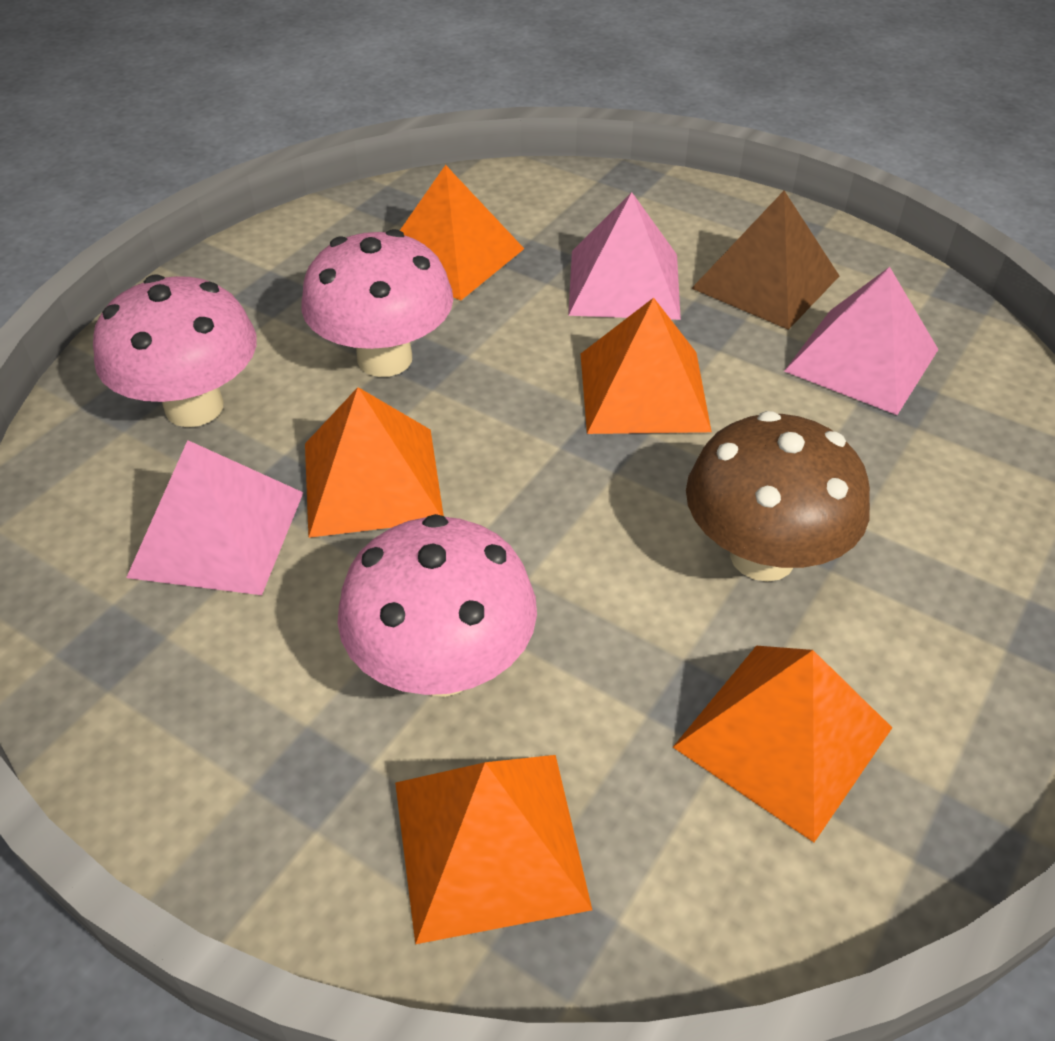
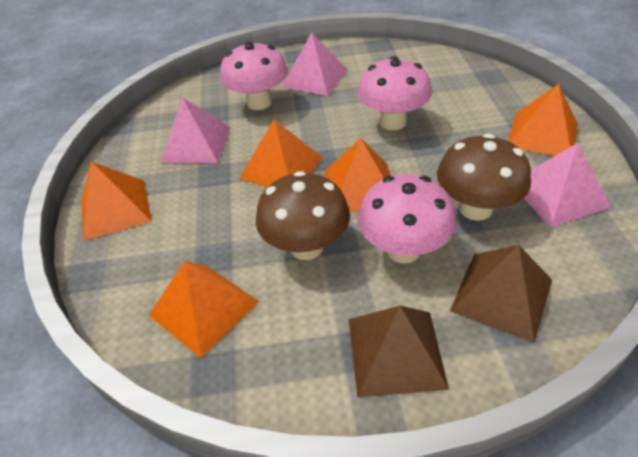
brown mushroom: 1 -> 2
brown pyramid: 1 -> 2

